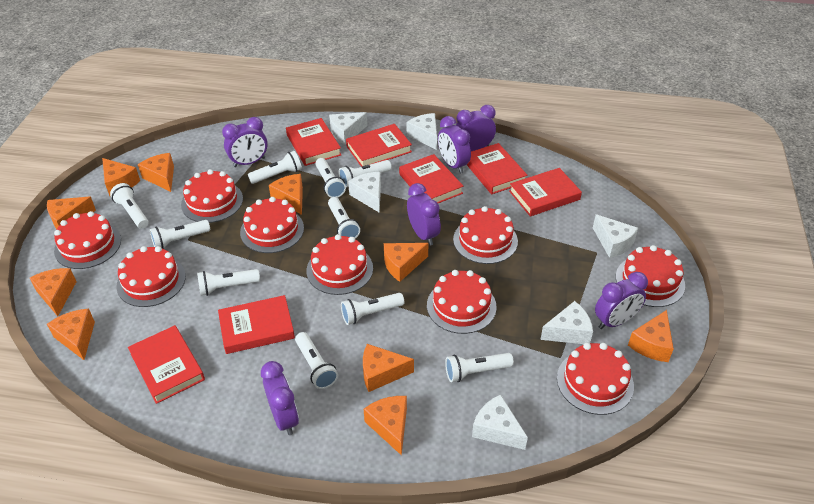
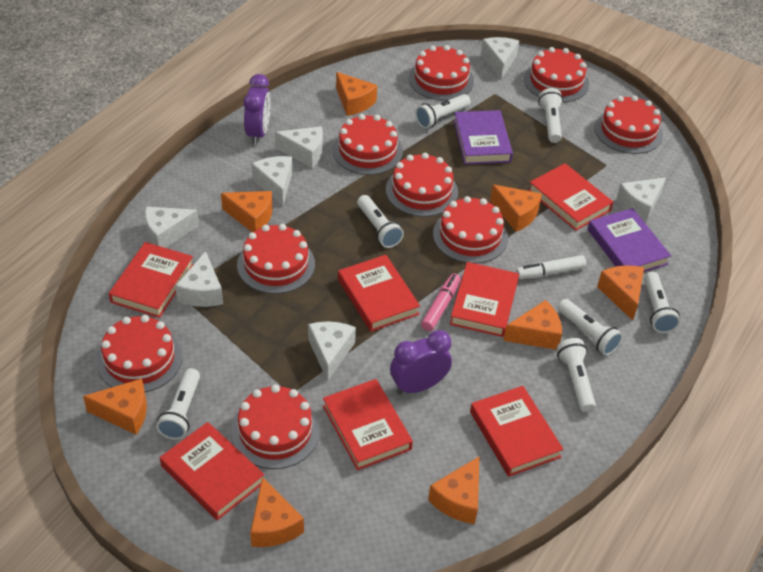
orange cheese: 10 -> 8
pink marker: 0 -> 1
purple book: 0 -> 2
purple clock: 6 -> 2
white cheese: 6 -> 7
white flashlight: 10 -> 7
white marker: 0 -> 1

